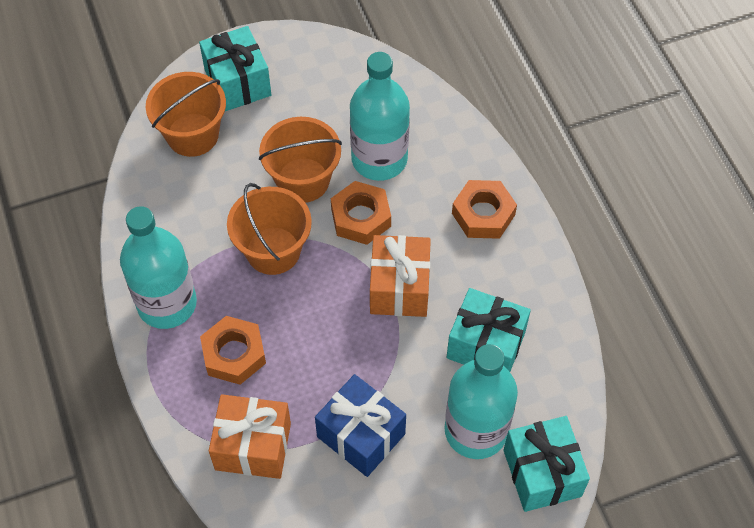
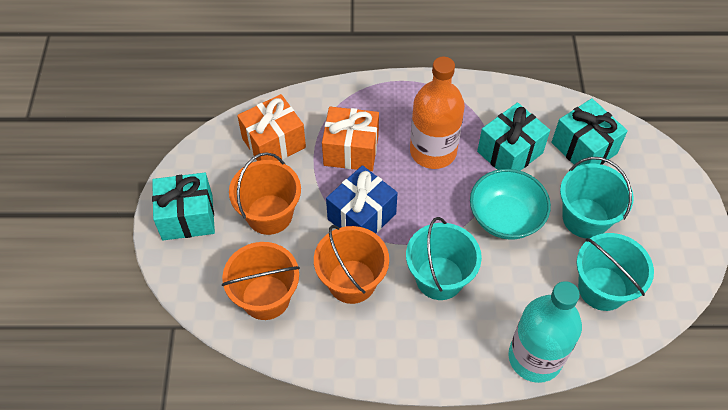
orange bottle: 0 -> 1
orange nut: 3 -> 0
turquoise bottle: 3 -> 1
turquoise bowl: 0 -> 1
turquoise bucket: 0 -> 3

